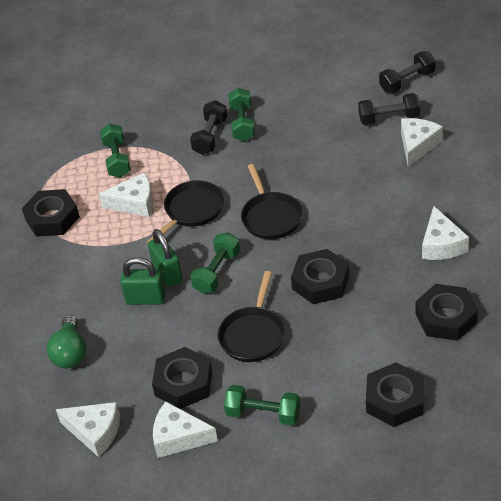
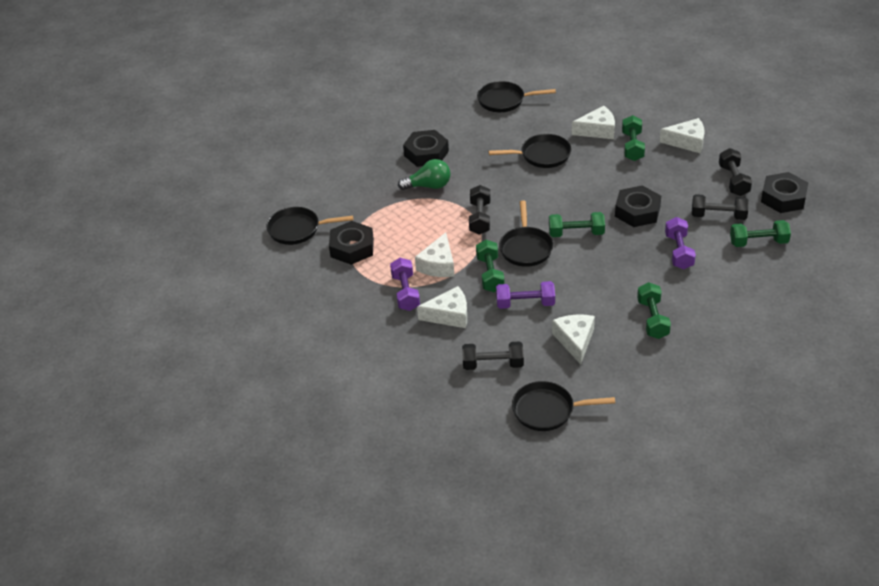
black dumbbell: 3 -> 4
black nut: 5 -> 4
black pan: 3 -> 5
green dumbbell: 4 -> 5
green padlock: 2 -> 0
purple dumbbell: 0 -> 3

